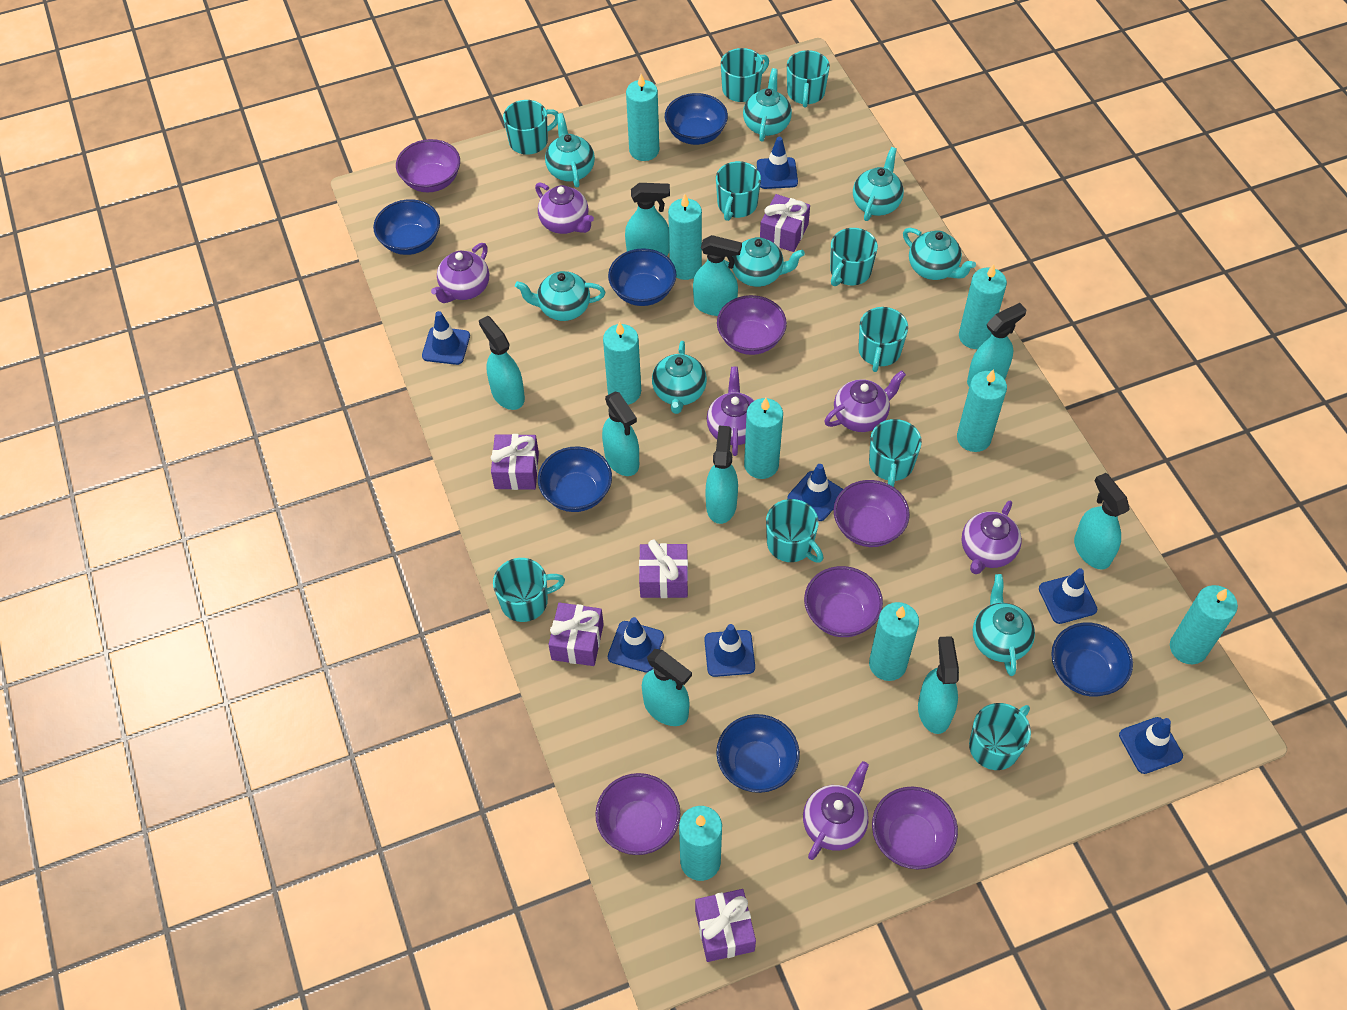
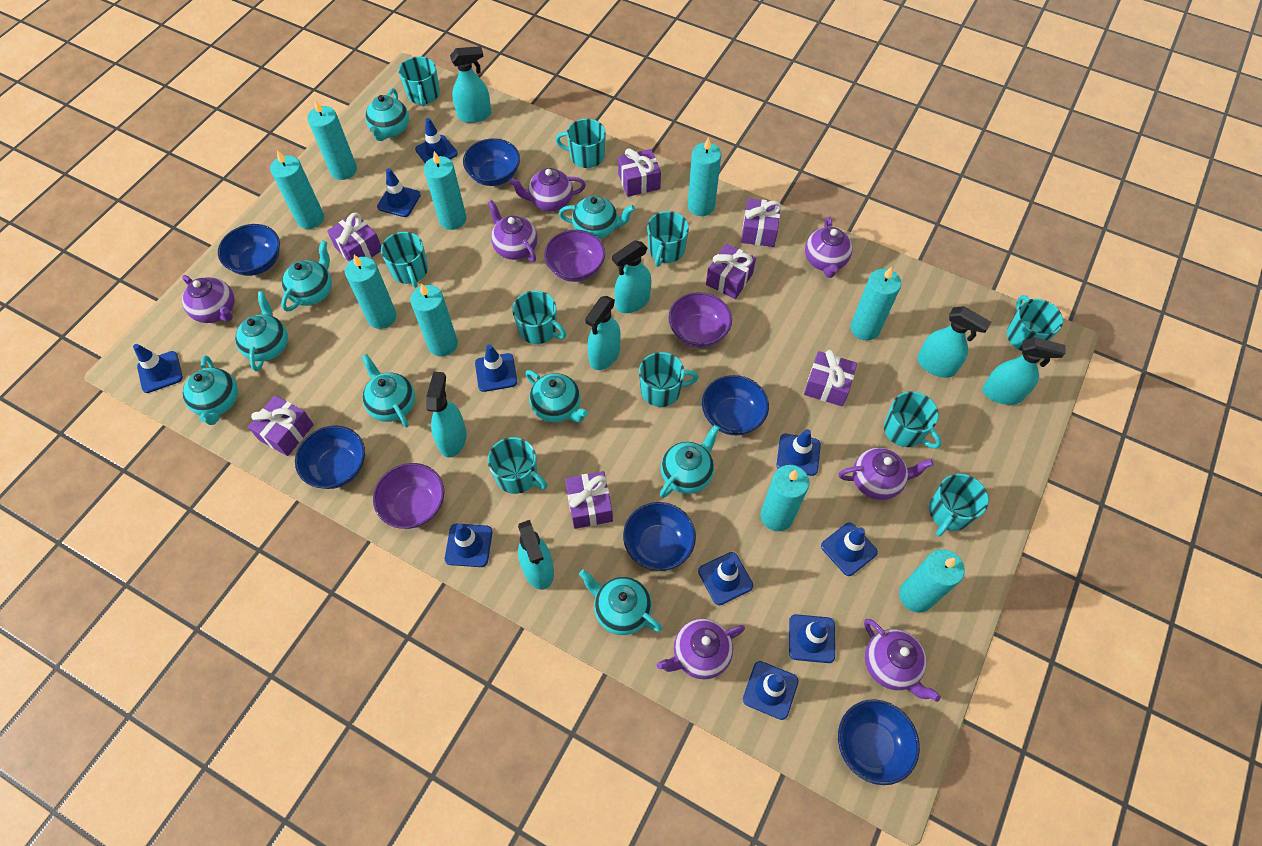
blue traffic cone: 7 -> 10
purple bowl: 6 -> 3
purple gift: 5 -> 7
purple teapot: 6 -> 7
turquoise spray bottle: 9 -> 7
turquoise teapot: 8 -> 9

